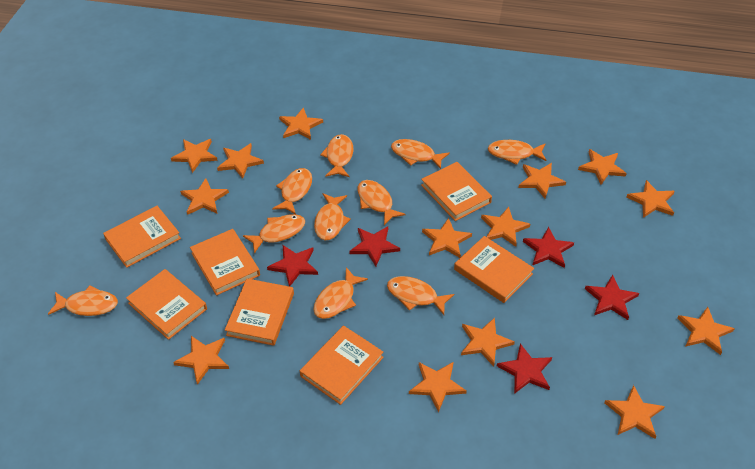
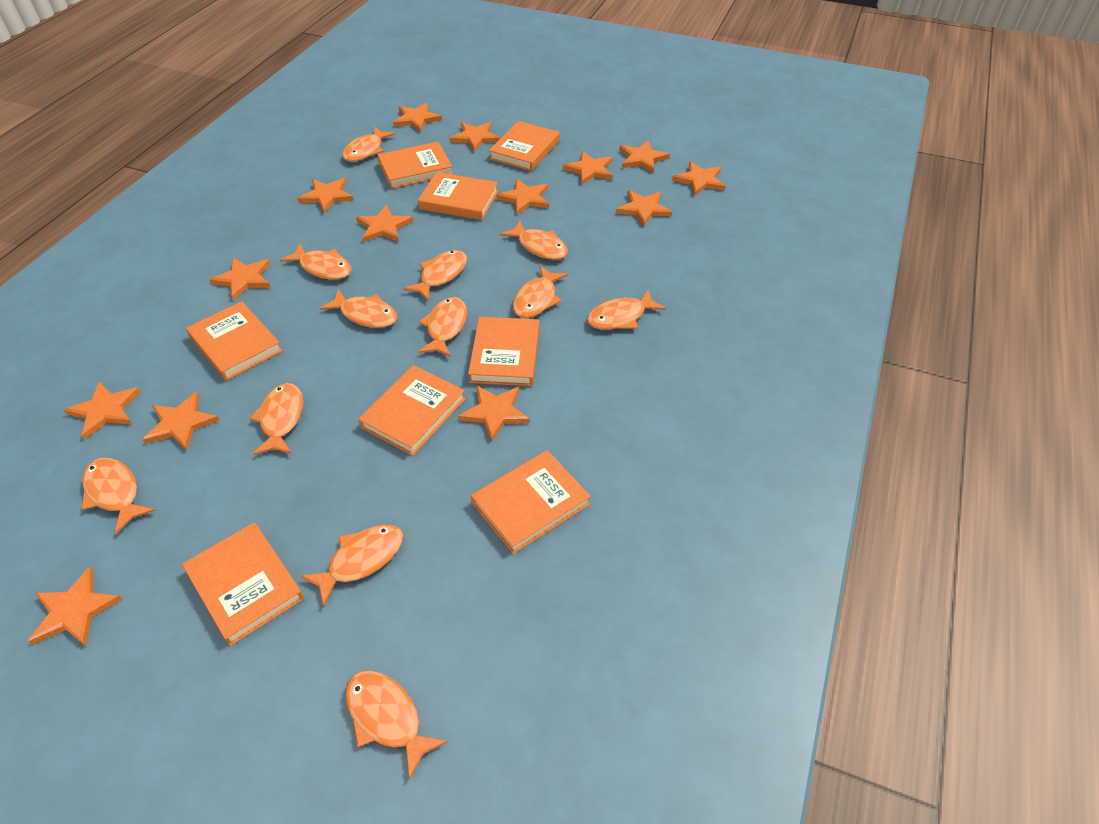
orange book: 7 -> 8
orange fish: 10 -> 12
red star: 5 -> 0

